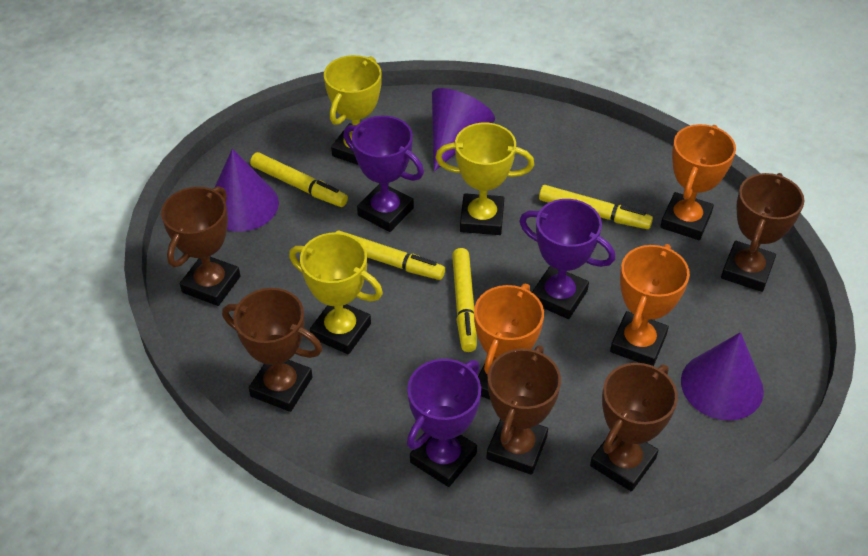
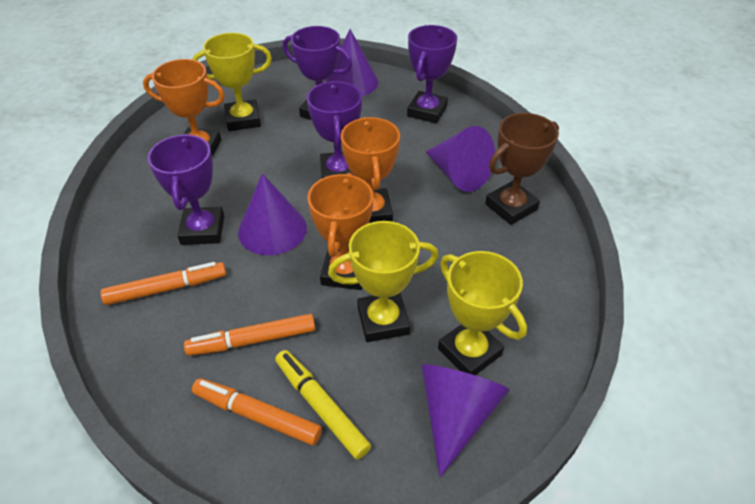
brown trophy: 5 -> 1
orange marker: 0 -> 3
purple cone: 3 -> 4
purple trophy: 3 -> 4
yellow marker: 4 -> 1

